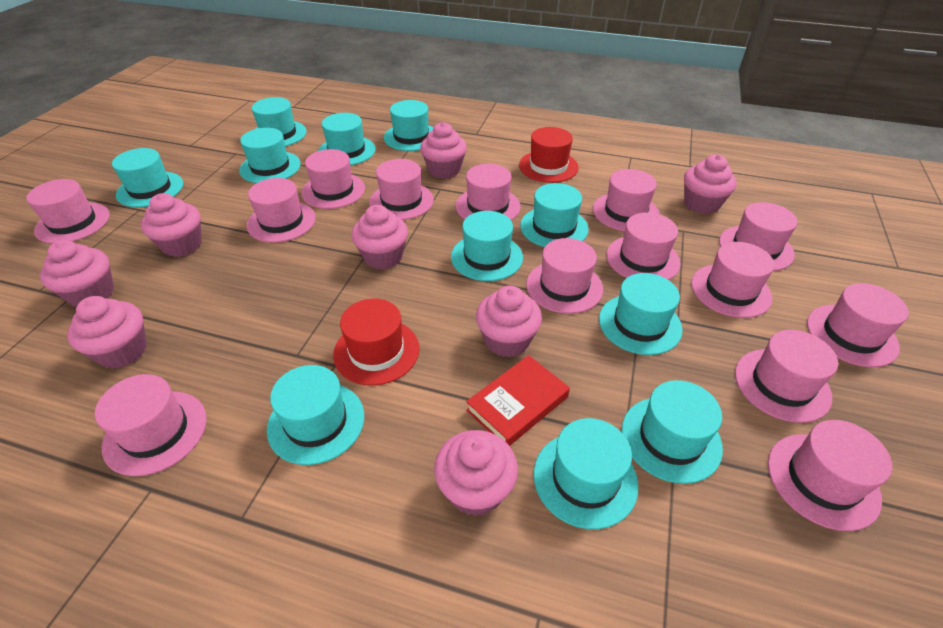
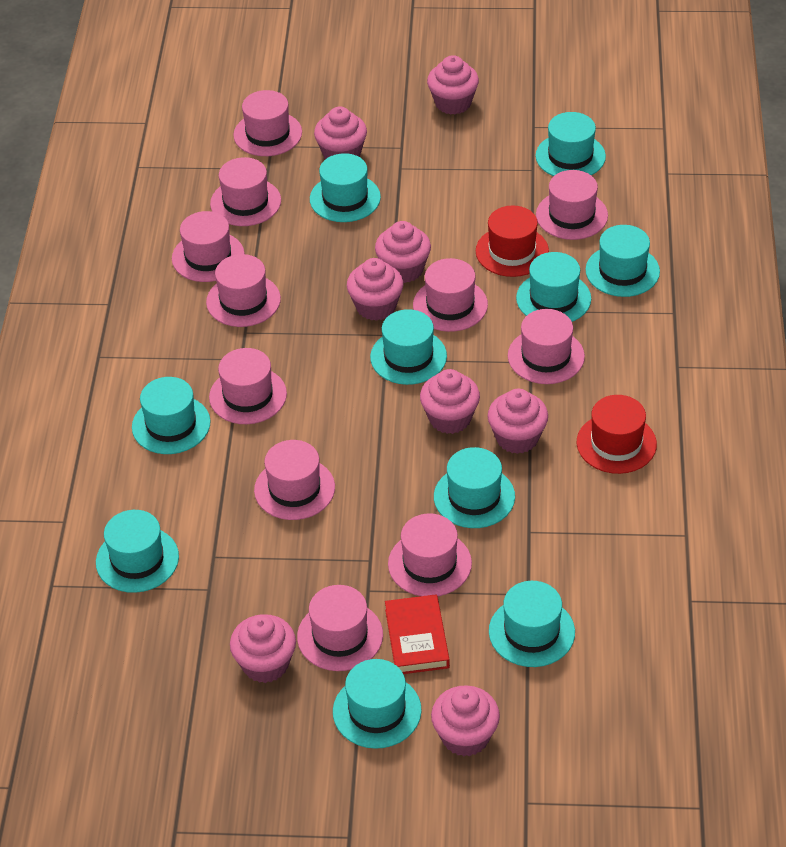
pink hat: 14 -> 11
turquoise hat: 11 -> 10

